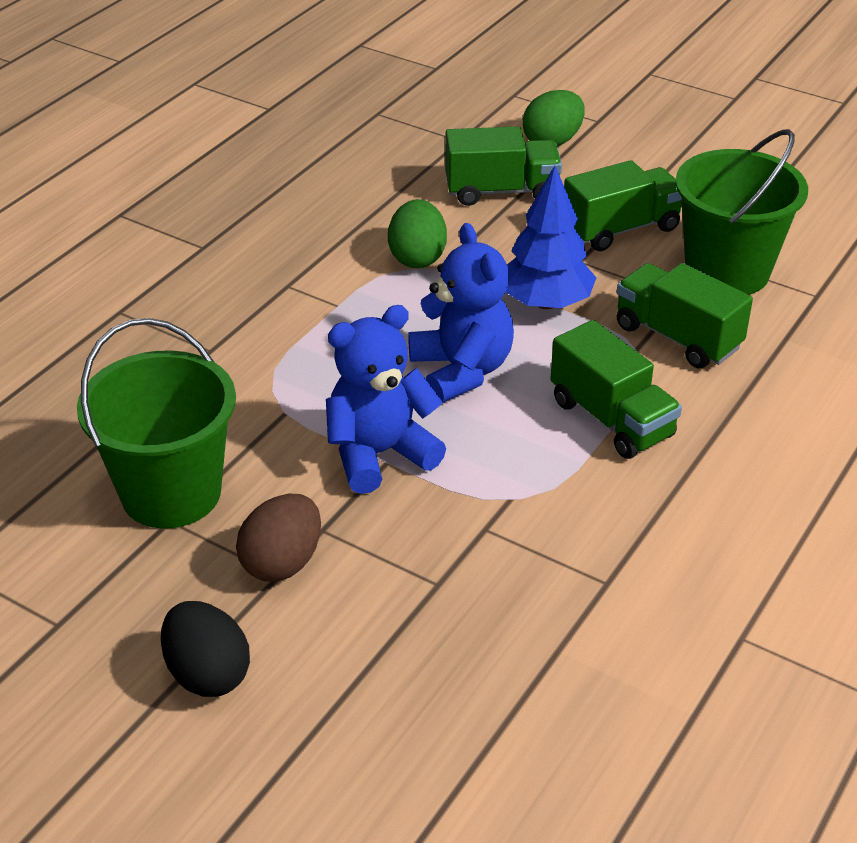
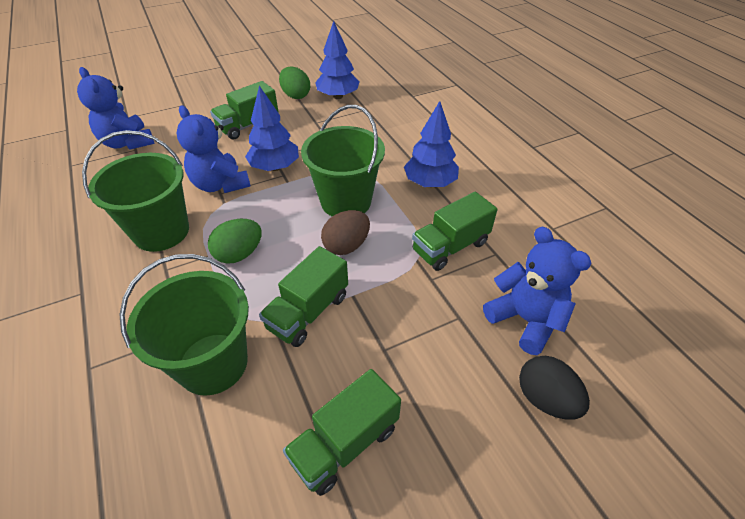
blue teddy bear: 2 -> 3
blue tree: 1 -> 3
green bucket: 2 -> 3

